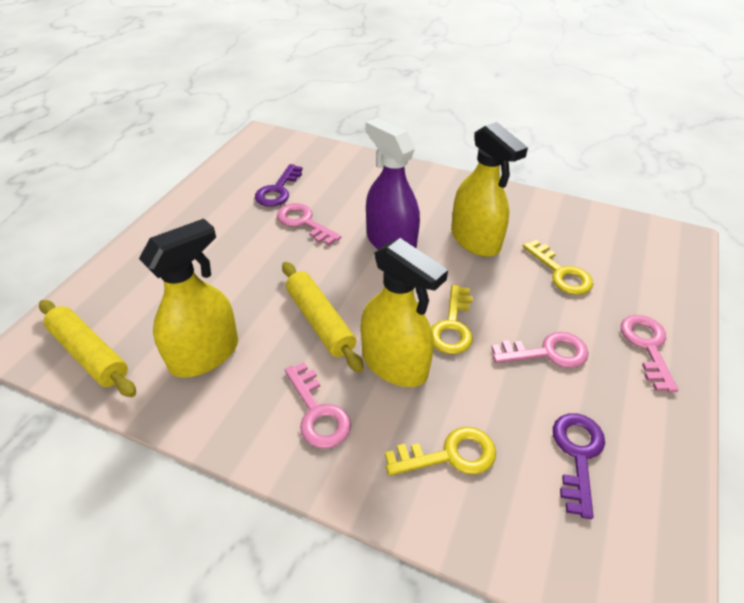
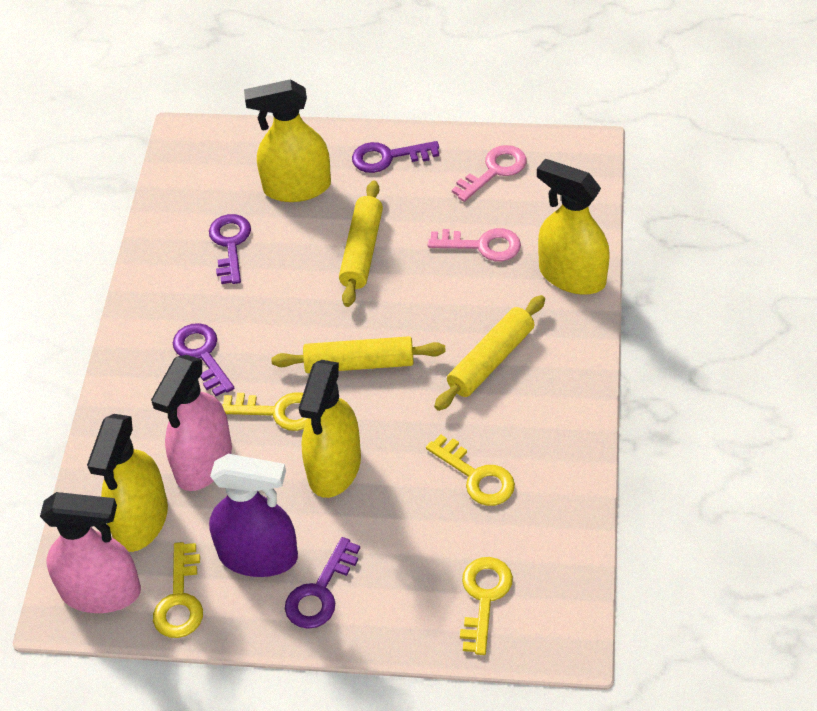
pink key: 4 -> 2
pink spray bottle: 0 -> 2
purple key: 2 -> 4
yellow key: 3 -> 4
yellow rolling pin: 2 -> 3
yellow spray bottle: 3 -> 4

